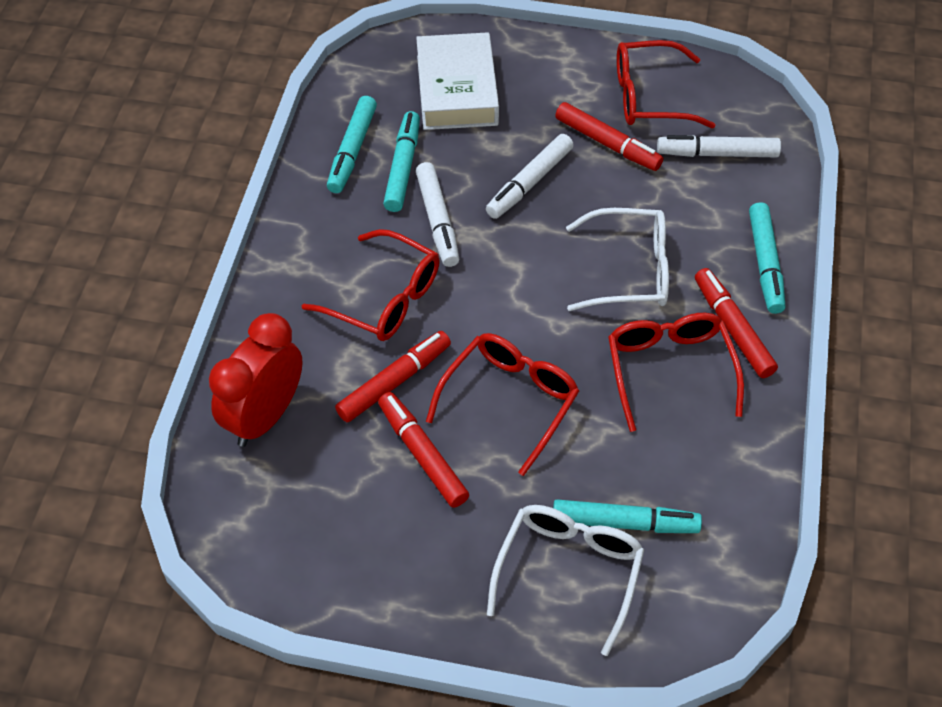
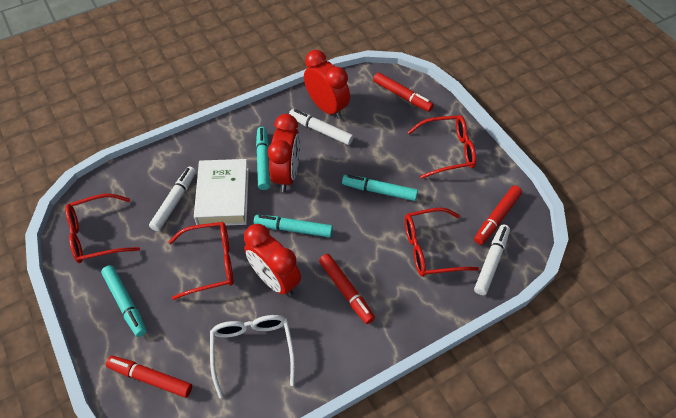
red clock: 1 -> 3
white glasses: 2 -> 1

